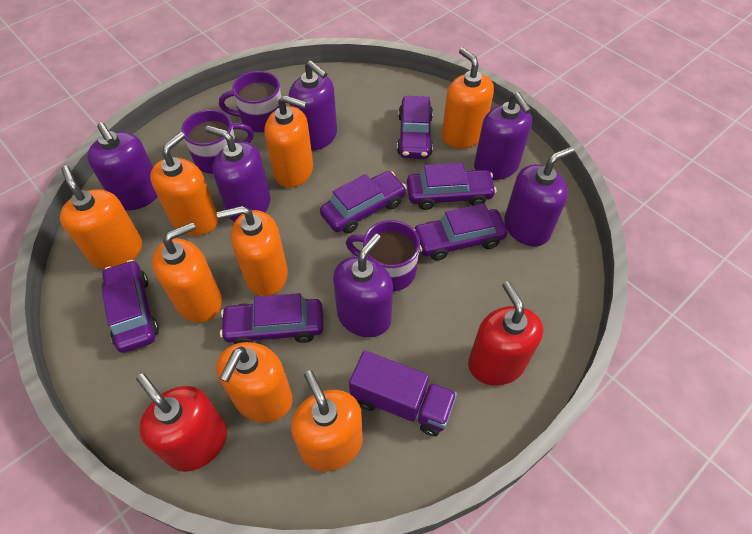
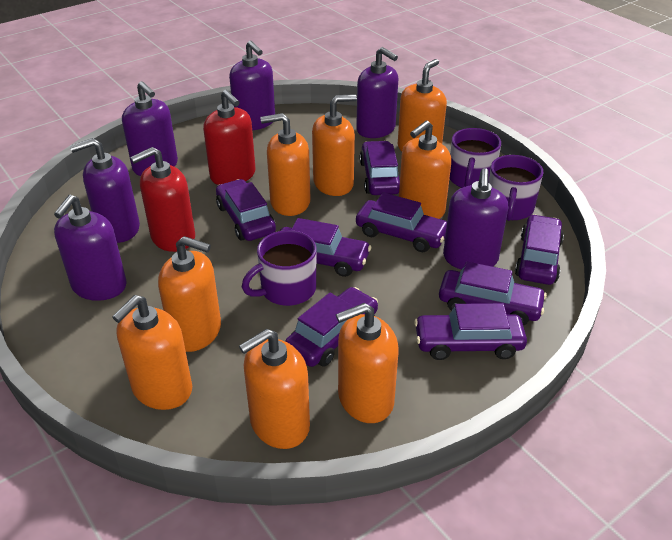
purple car: 6 -> 8
purple truck: 1 -> 0

